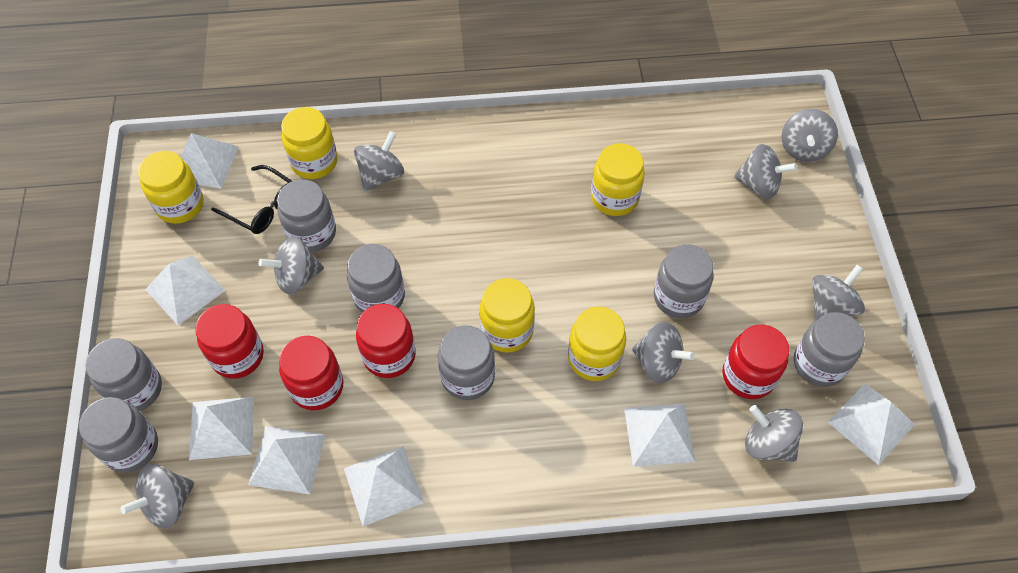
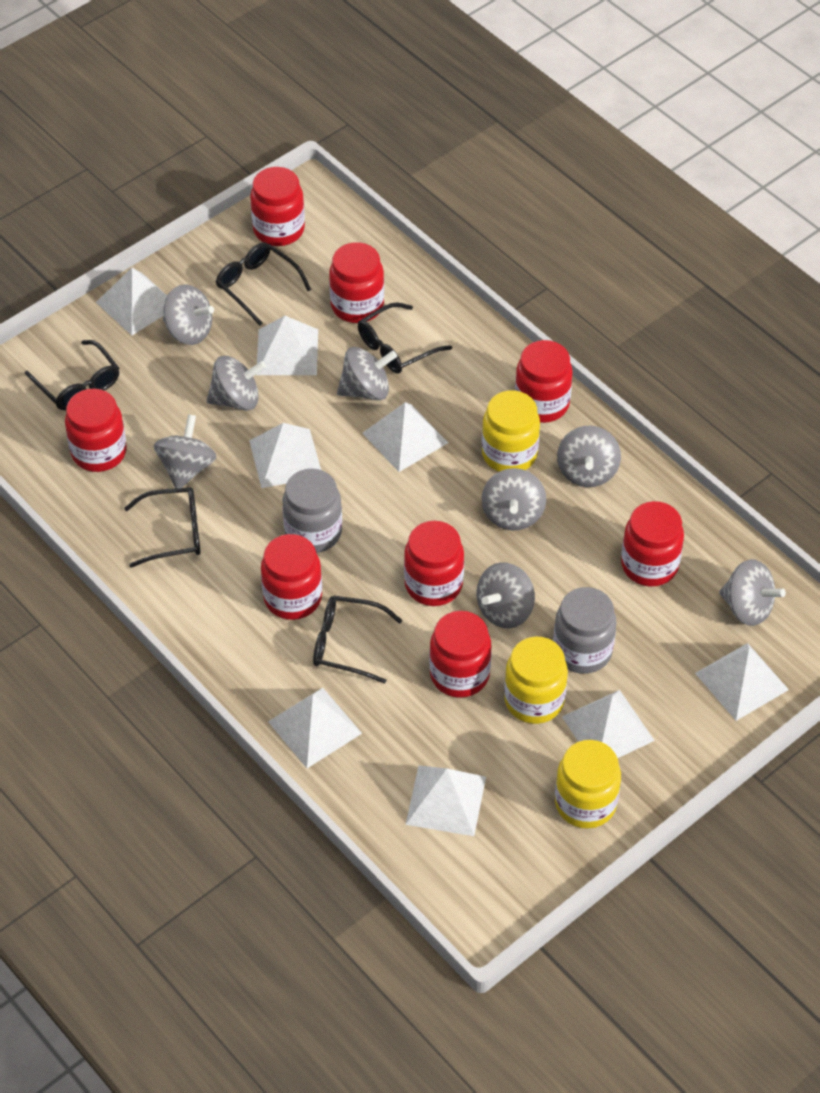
black glasses: 1 -> 5
grey jar: 7 -> 2
red jar: 4 -> 8
white pyramid: 7 -> 8
yellow jar: 5 -> 3

